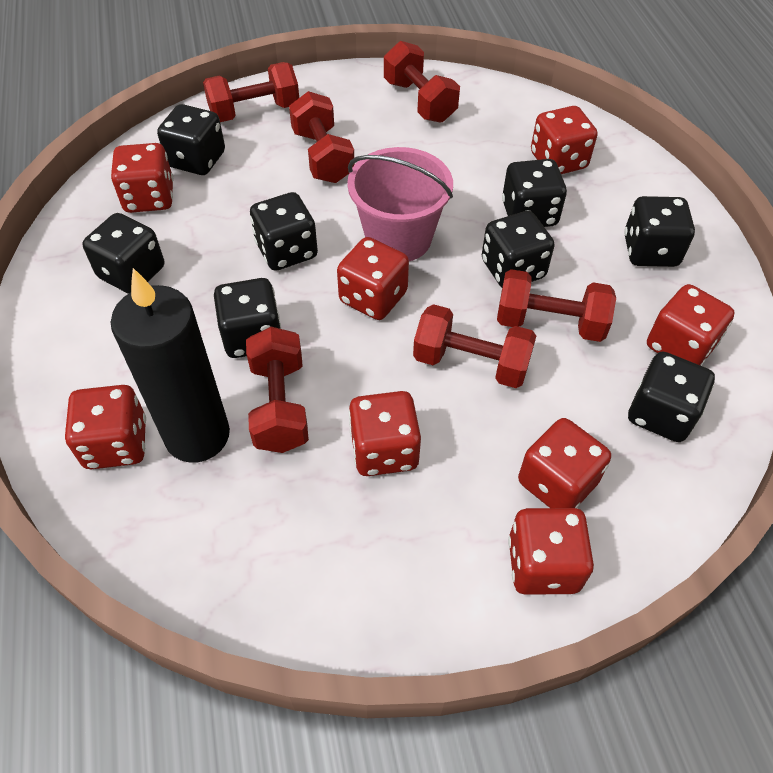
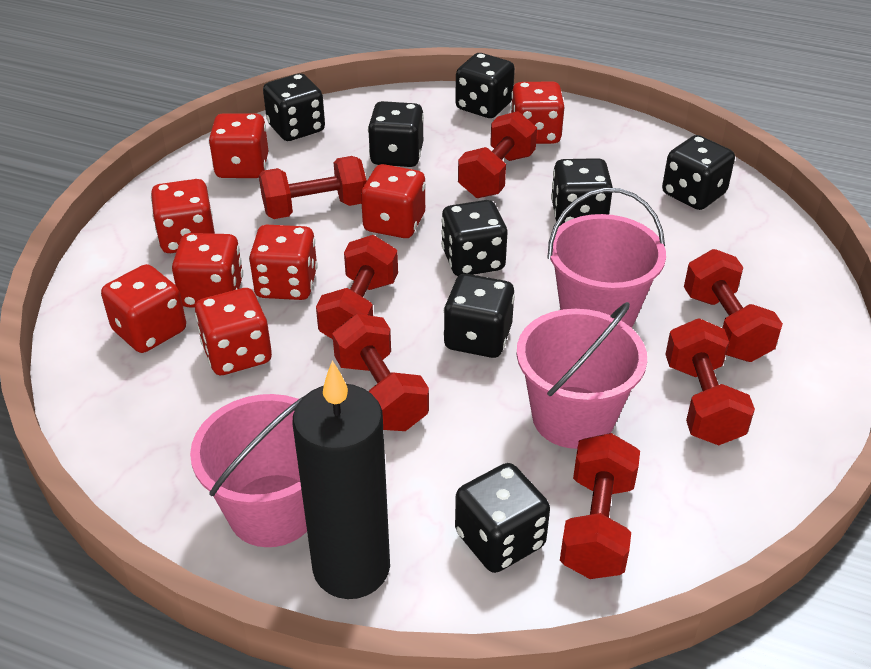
pink bucket: 1 -> 3
red dumbbell: 6 -> 7

